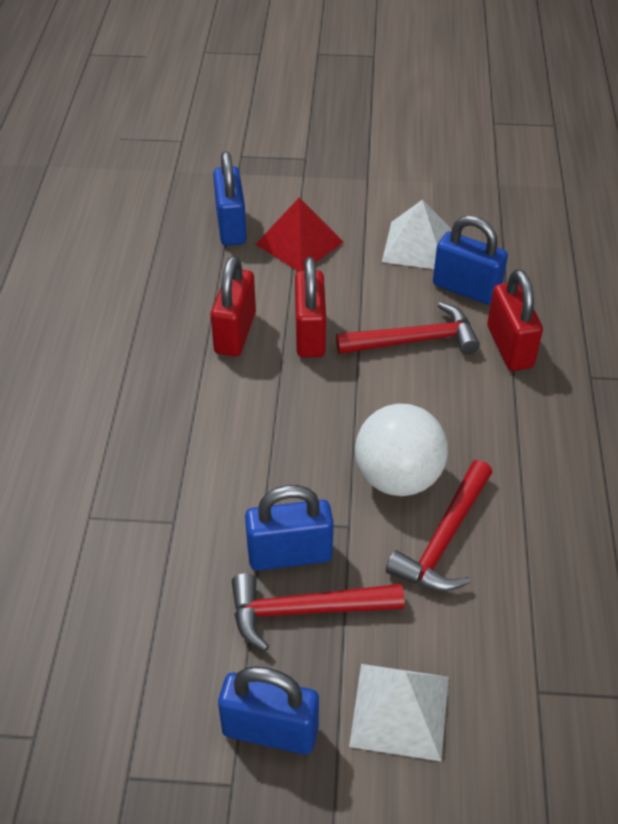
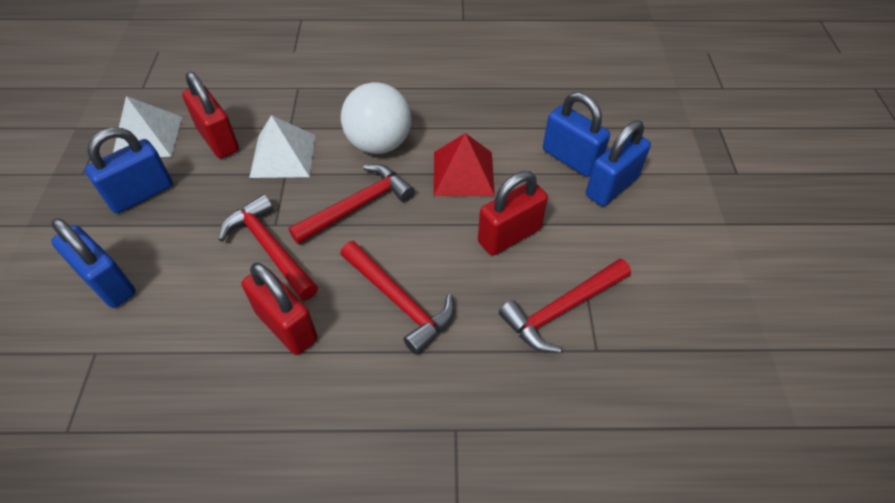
red hammer: 3 -> 4

